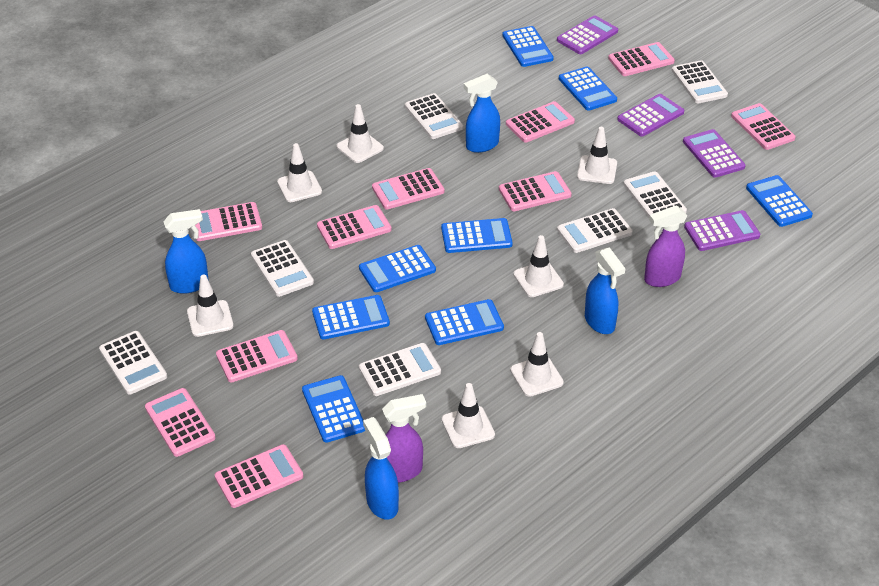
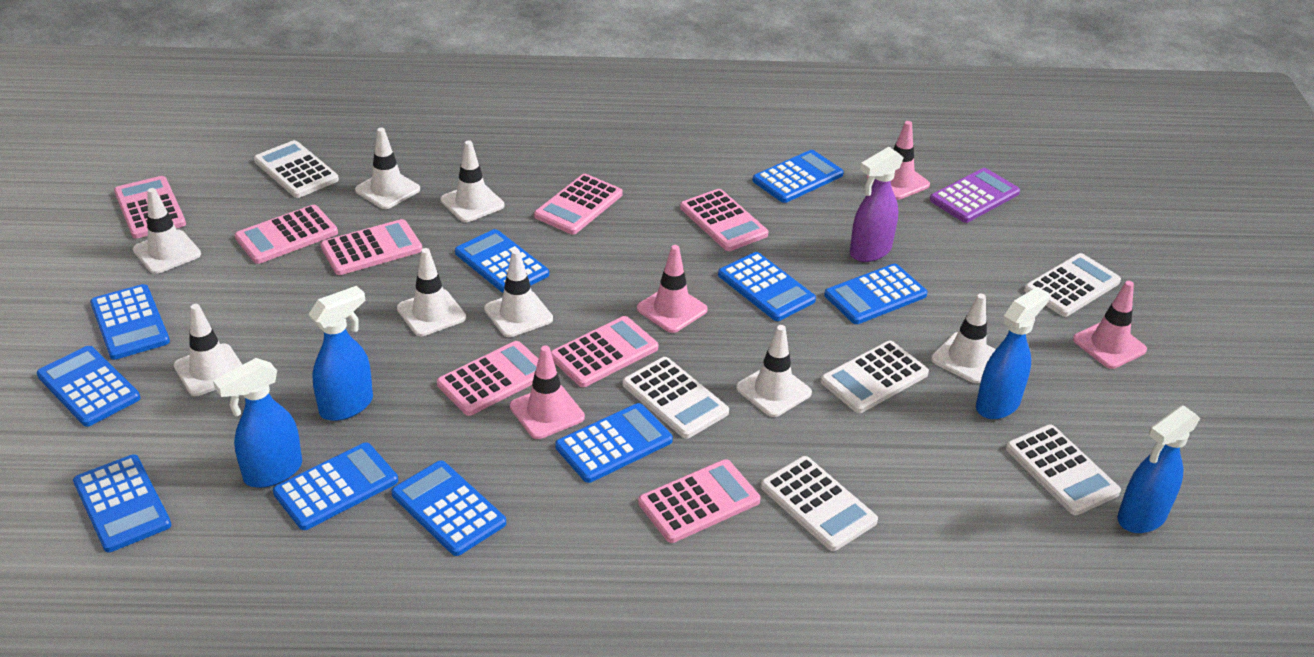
blue calculator: 8 -> 10
pink calculator: 10 -> 8
pink traffic cone: 0 -> 4
purple calculator: 4 -> 1
purple spray bottle: 2 -> 1
white calculator: 7 -> 6
white traffic cone: 7 -> 8

